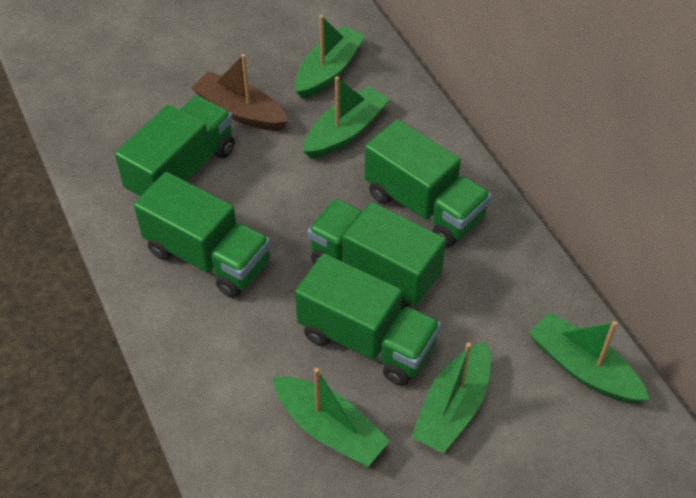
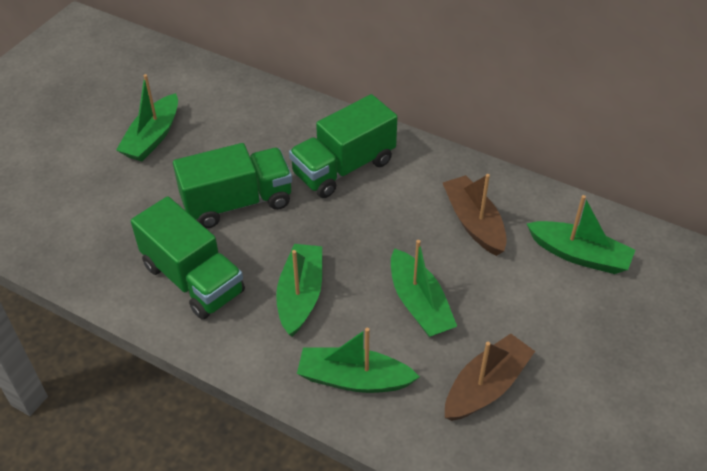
brown boat: 1 -> 2
green truck: 5 -> 3

